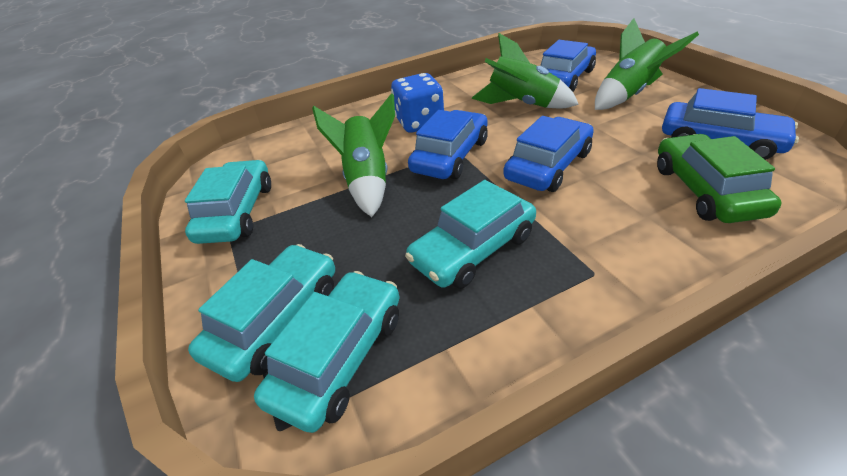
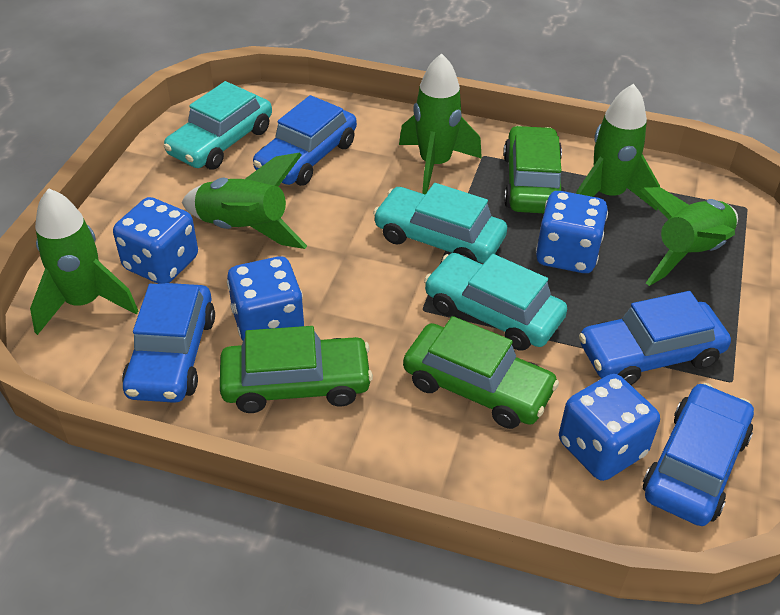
blue dice: 1 -> 4
green car: 1 -> 3
green rocket: 3 -> 5
turquoise car: 4 -> 3

